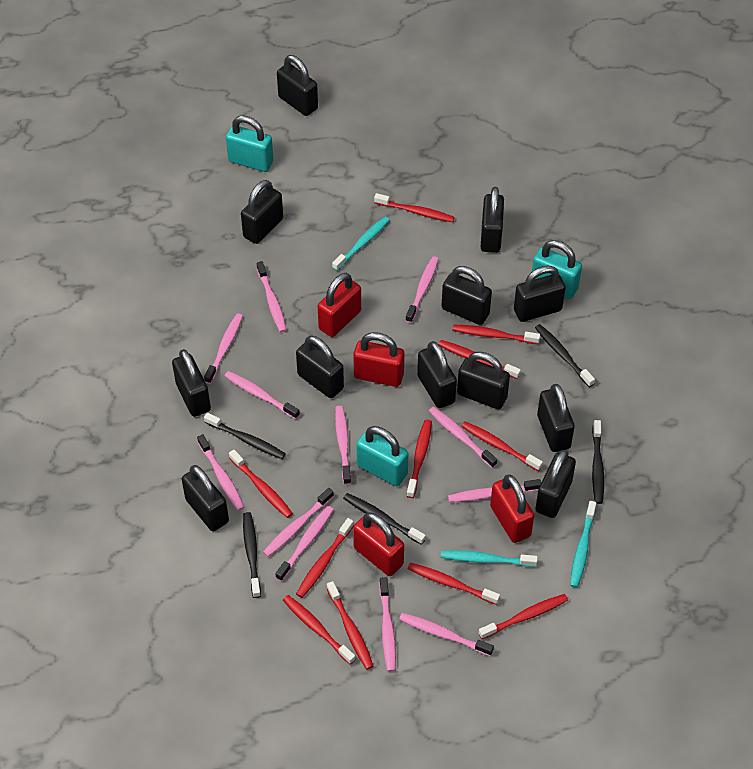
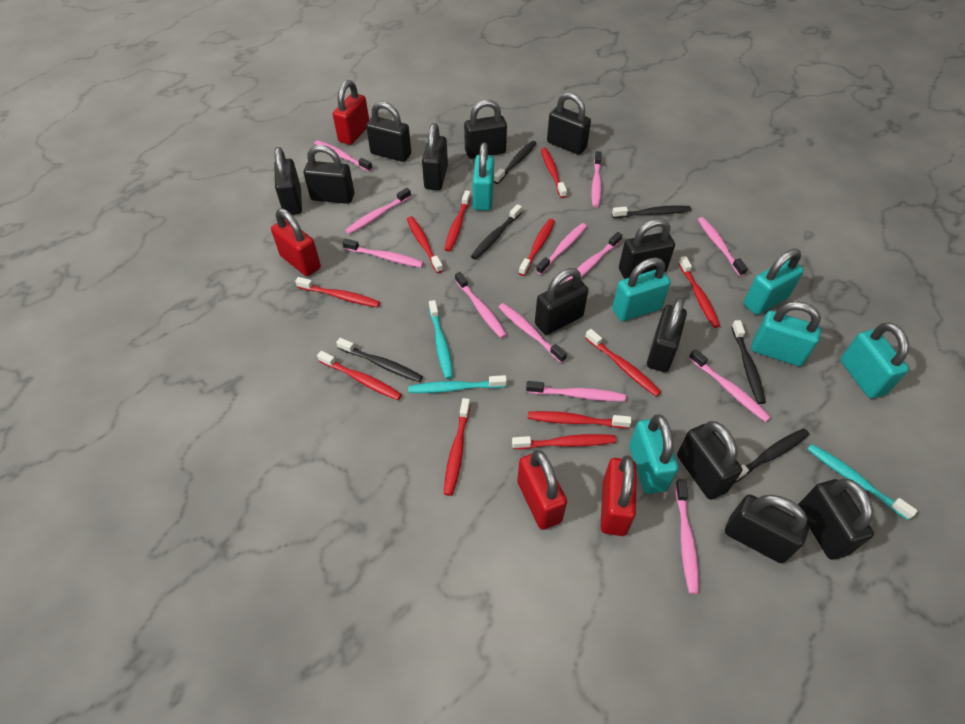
black toothbrush: 5 -> 6
turquoise padlock: 3 -> 6

